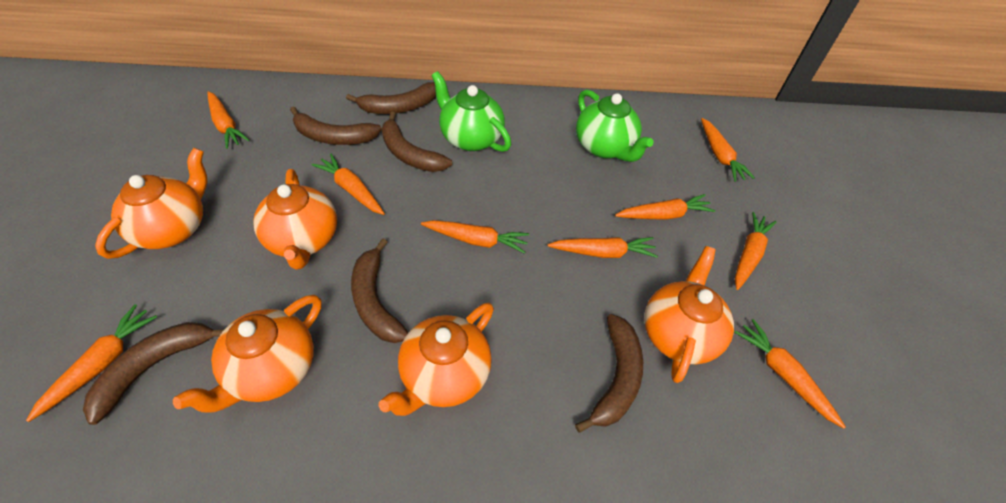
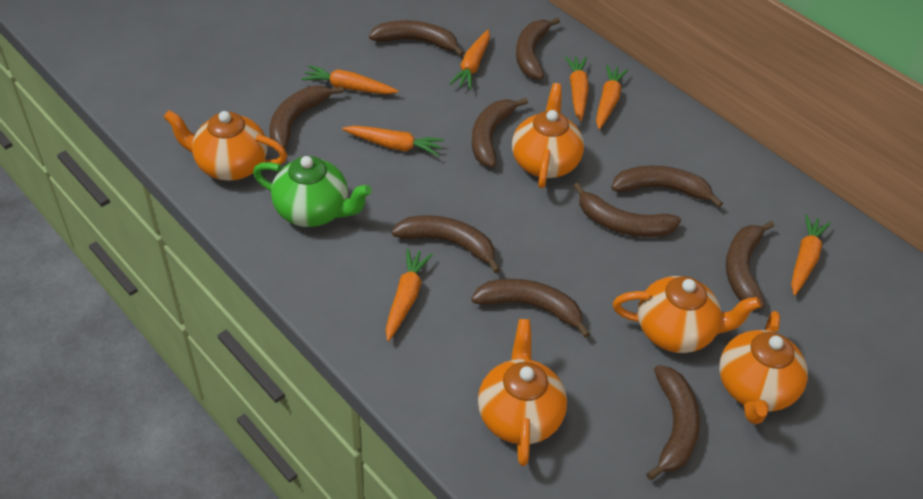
brown banana: 6 -> 10
green teapot: 2 -> 1
orange carrot: 9 -> 7

